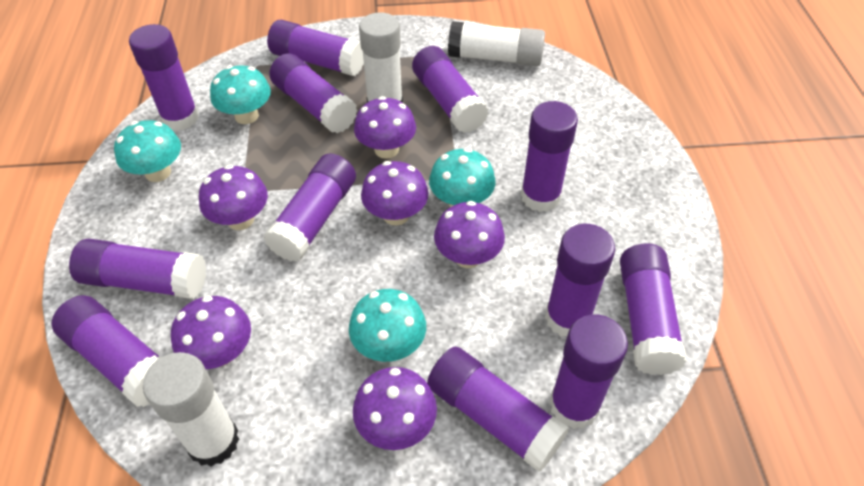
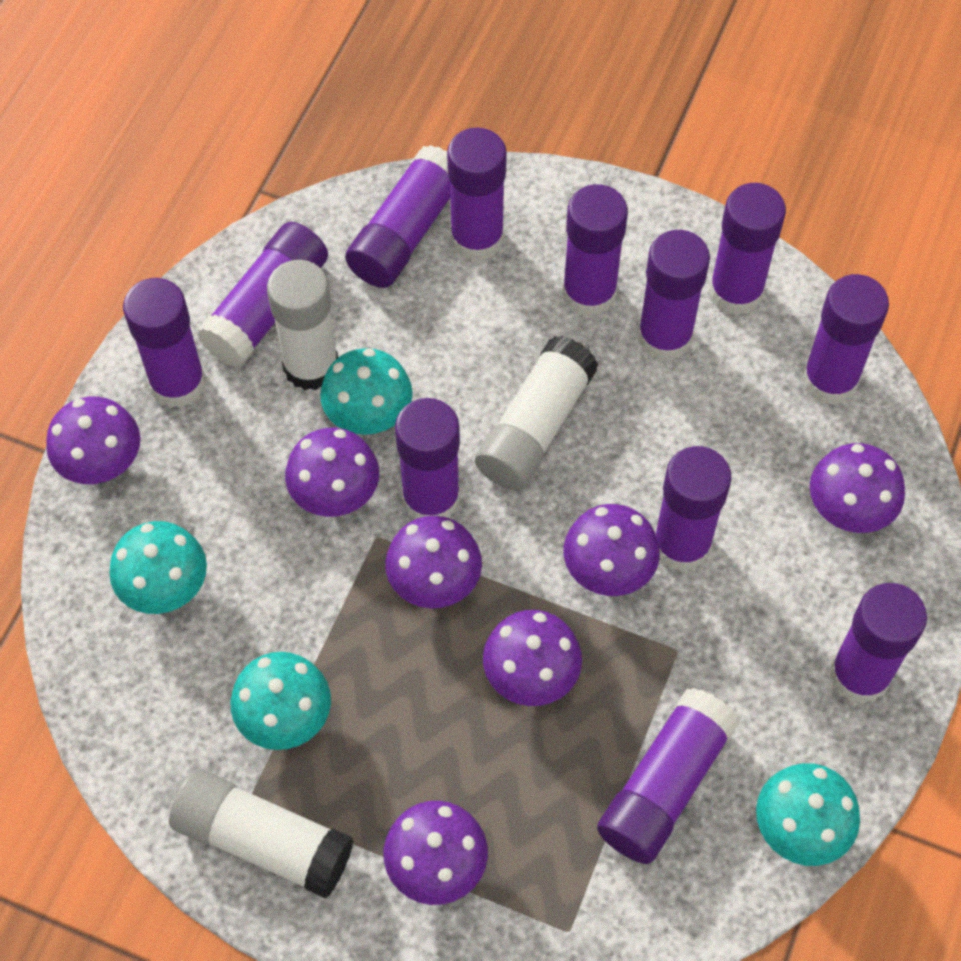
purple mushroom: 6 -> 7

